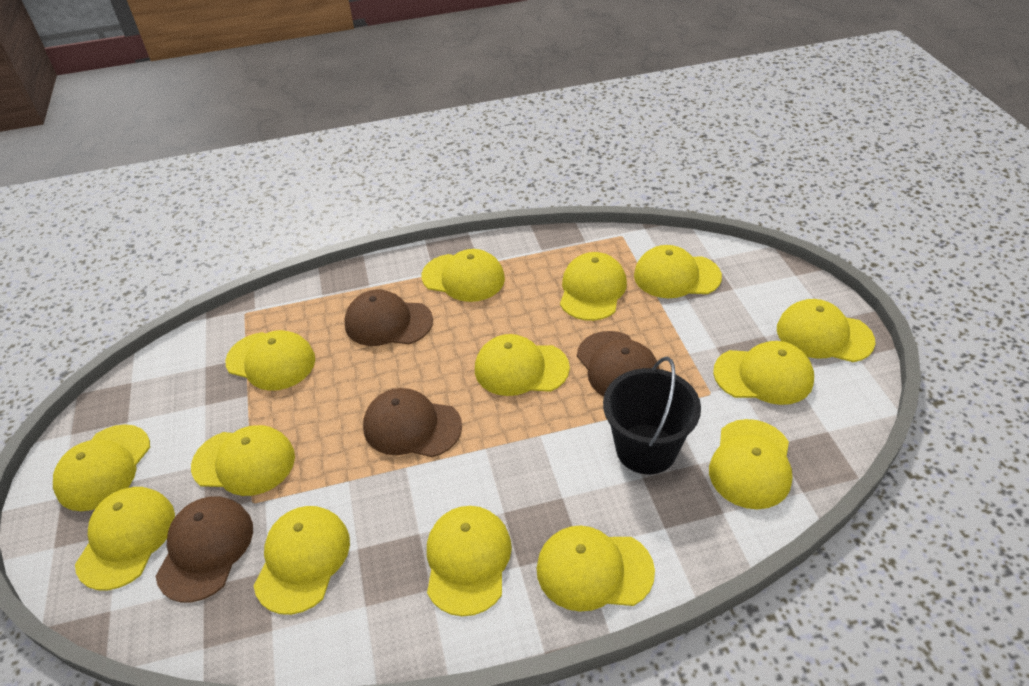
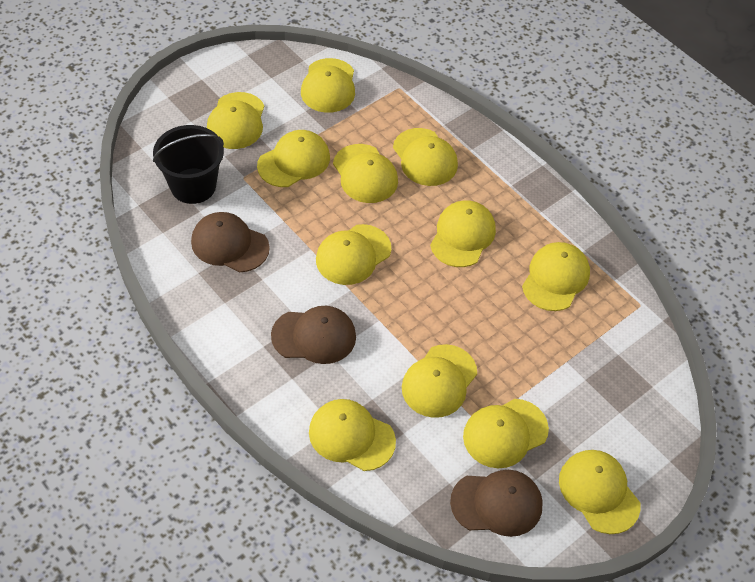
brown cap: 4 -> 3
yellow cap: 14 -> 12

